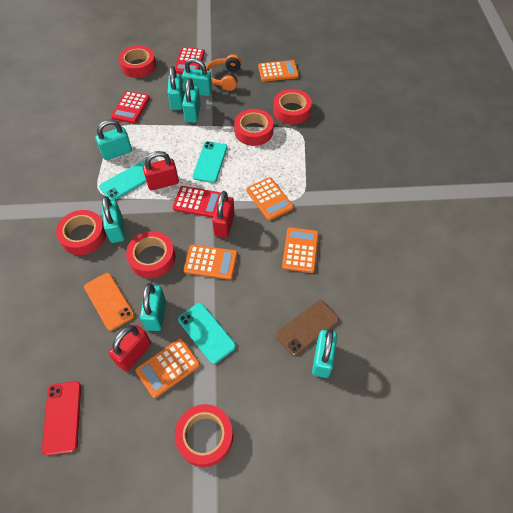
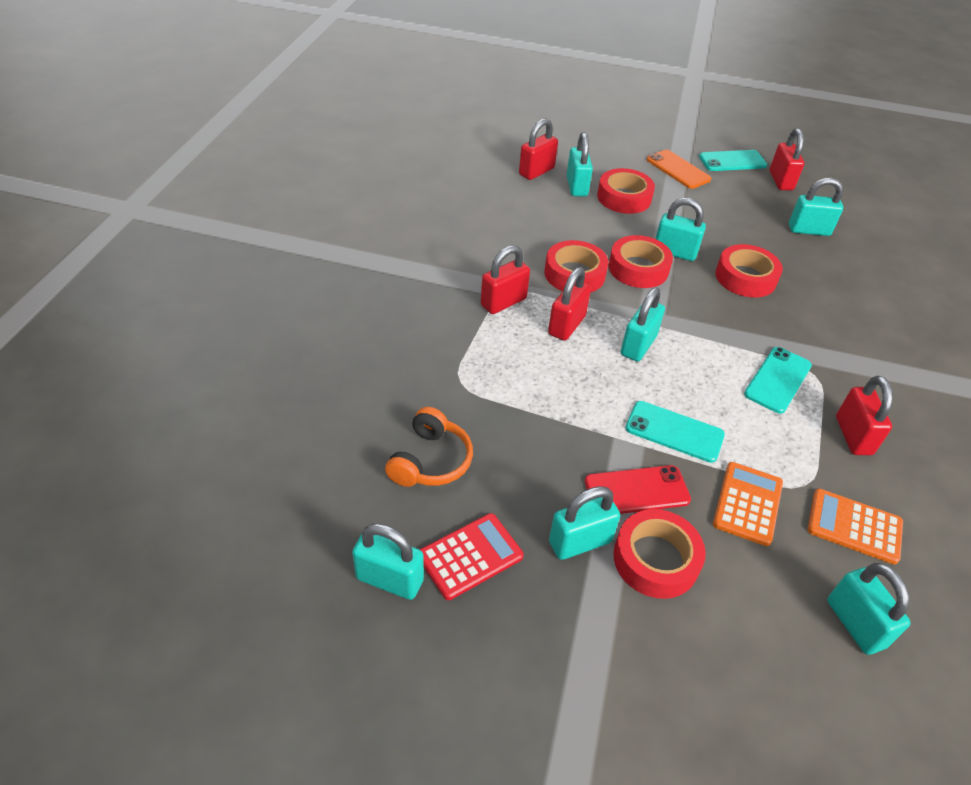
brown phone: 1 -> 0
orange calculator: 5 -> 2
red calculator: 3 -> 1
red padlock: 3 -> 5
red tape: 6 -> 5

